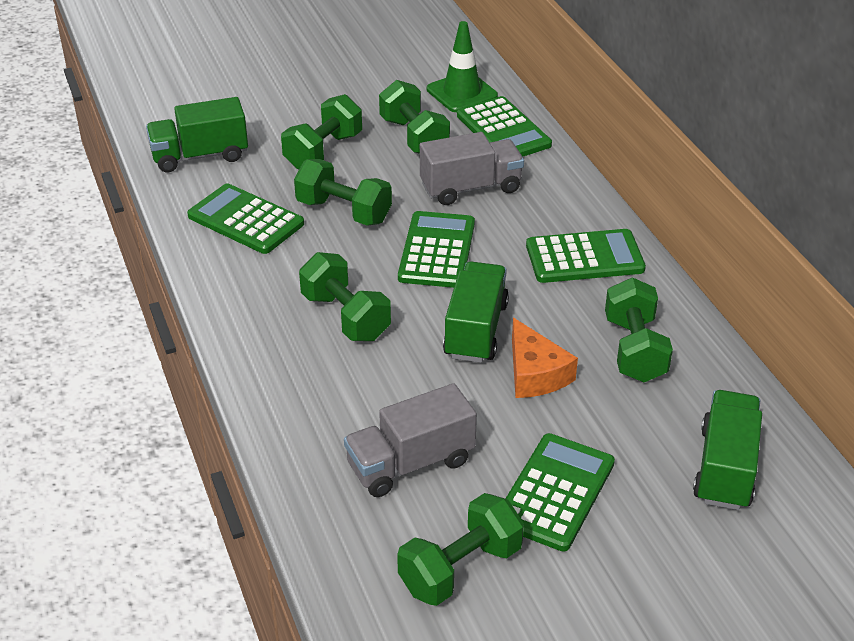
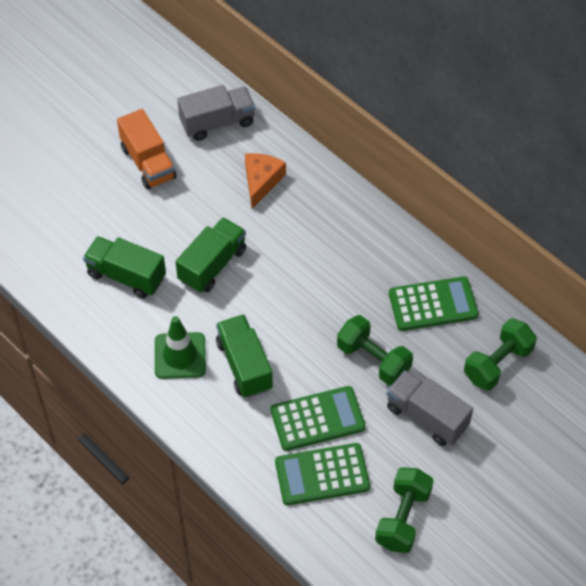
green calculator: 5 -> 3
green dumbbell: 6 -> 3
orange truck: 0 -> 1

